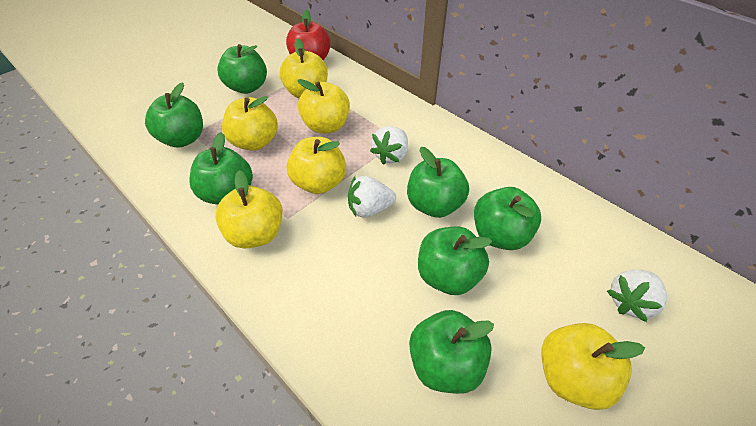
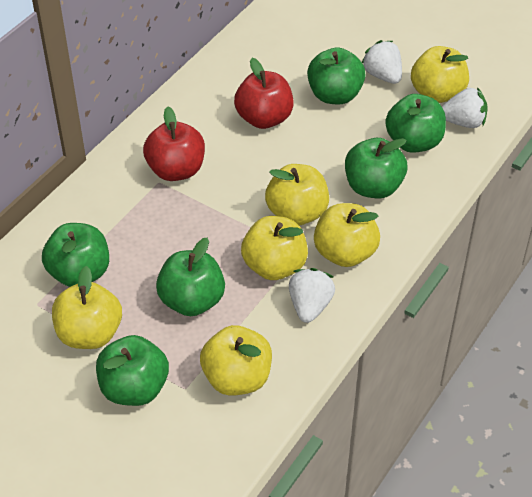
green apple: 7 -> 6
red apple: 1 -> 2

